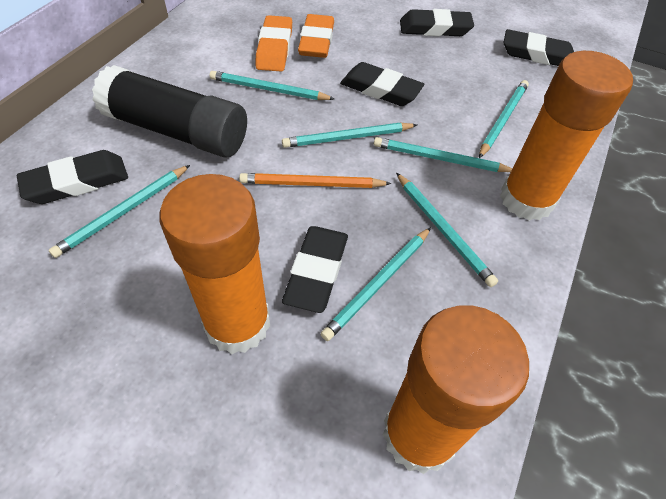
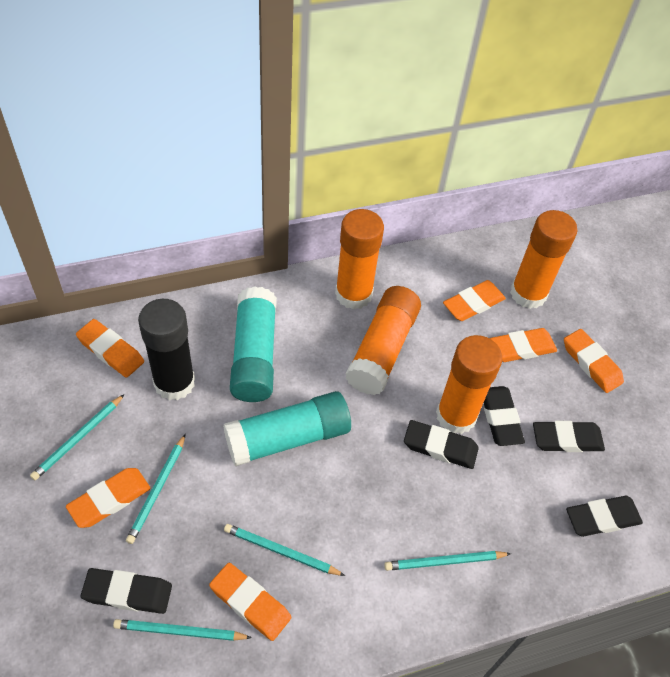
orange eraser: 2 -> 6
orange glue stick: 3 -> 4
orange pencil: 1 -> 0
turquoise glue stick: 0 -> 2
turquoise pencil: 7 -> 5

